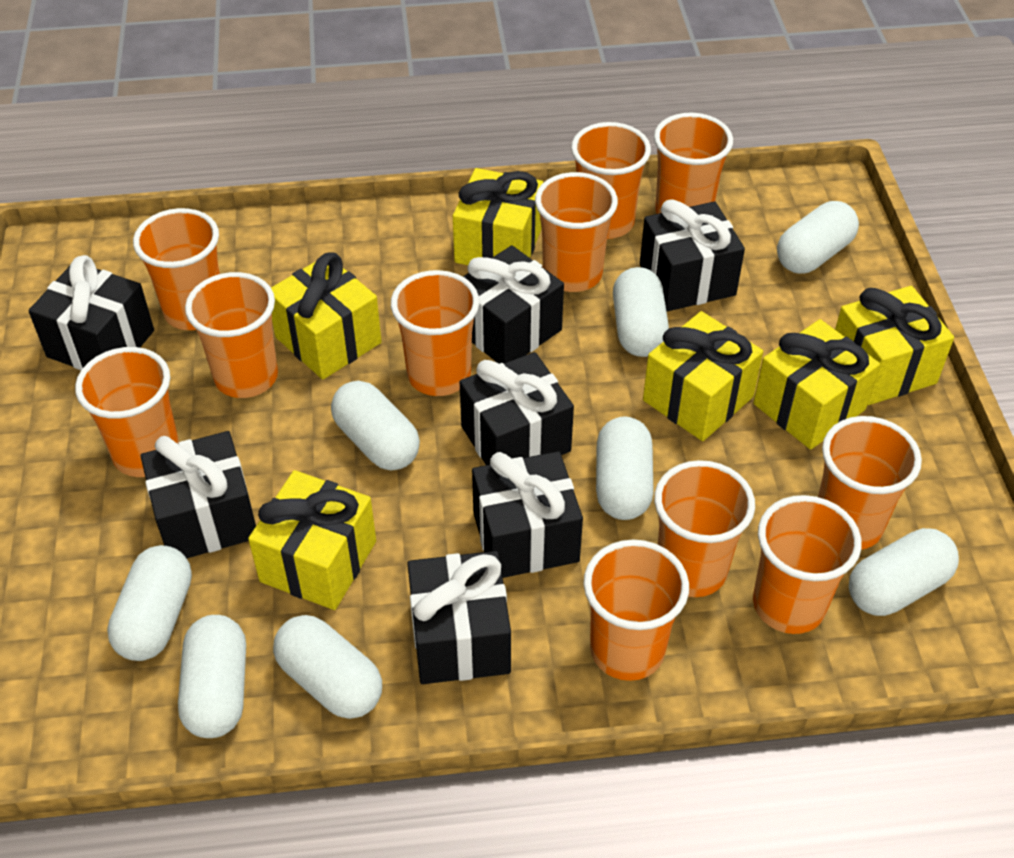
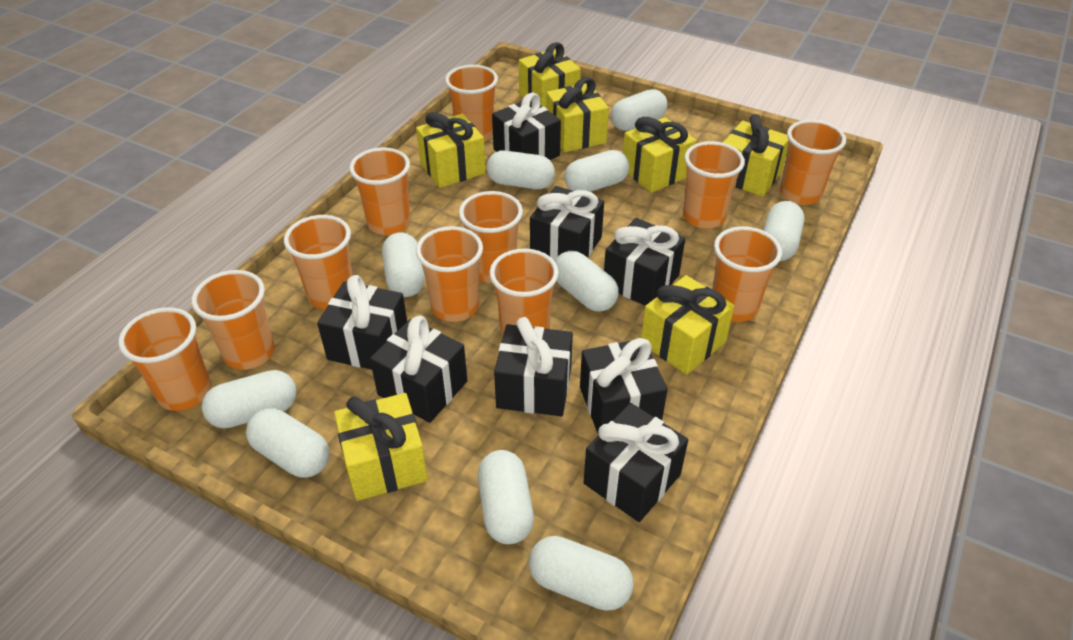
black gift: 7 -> 8
white capsule: 8 -> 10
yellow gift: 6 -> 7

